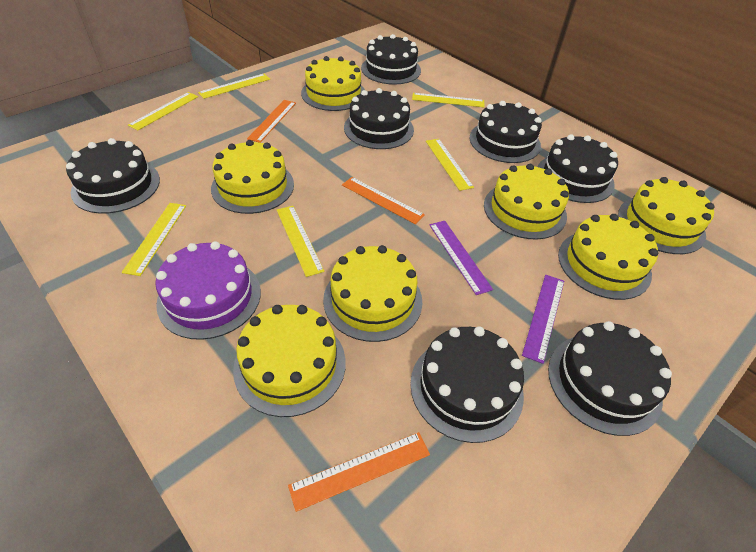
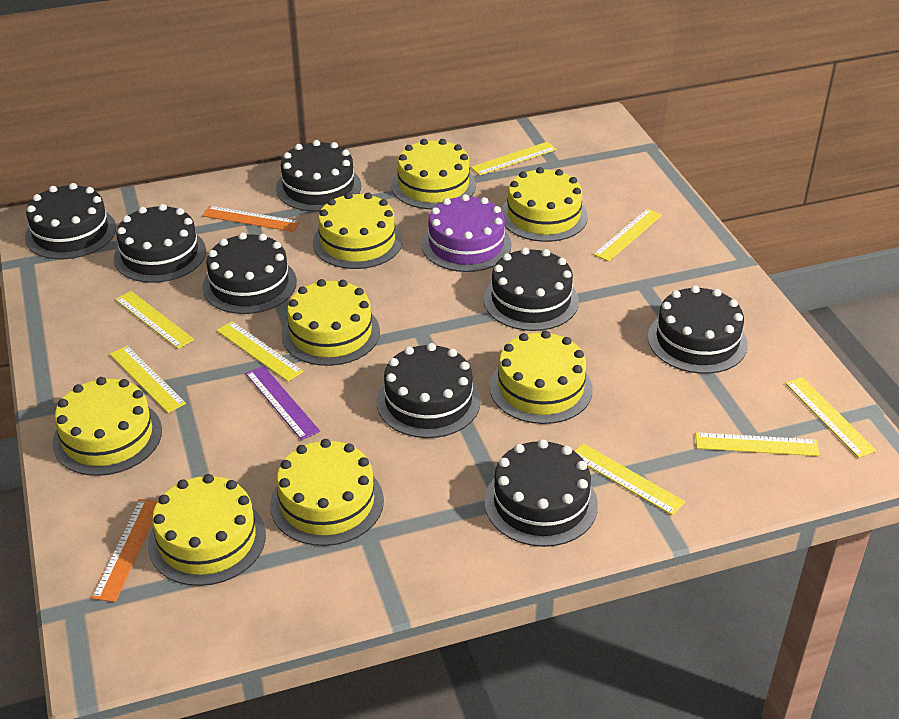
black cake: 7 -> 8
orange ruler: 3 -> 2
purple ruler: 2 -> 1
yellow cake: 7 -> 8
yellow ruler: 6 -> 8

